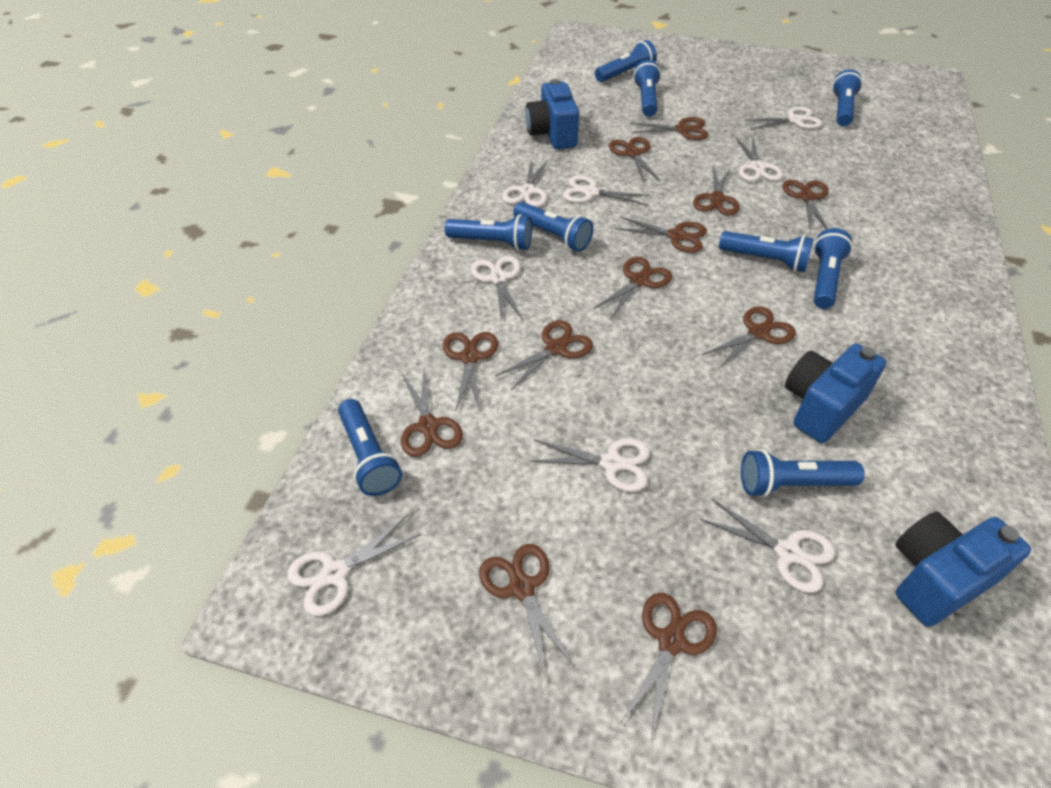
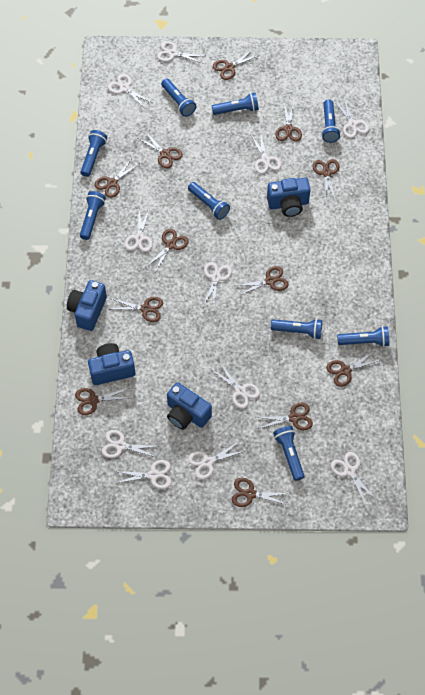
blue camera: 3 -> 4
white scissors: 8 -> 11

